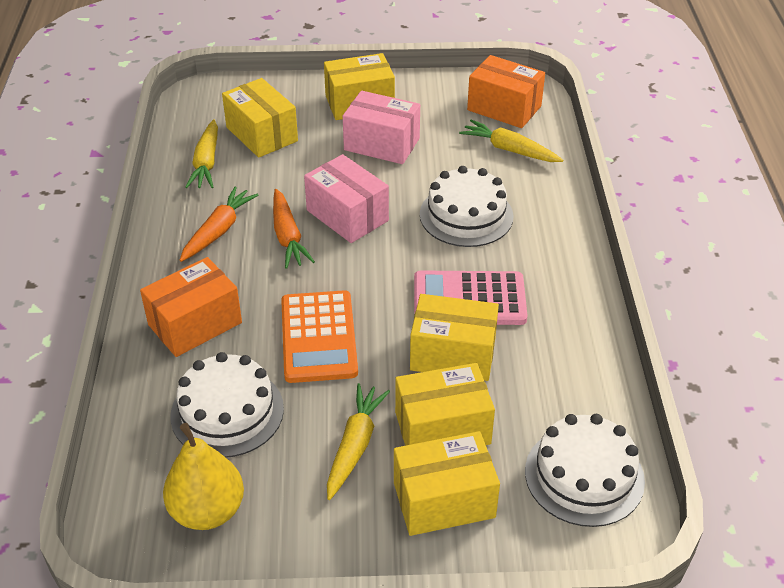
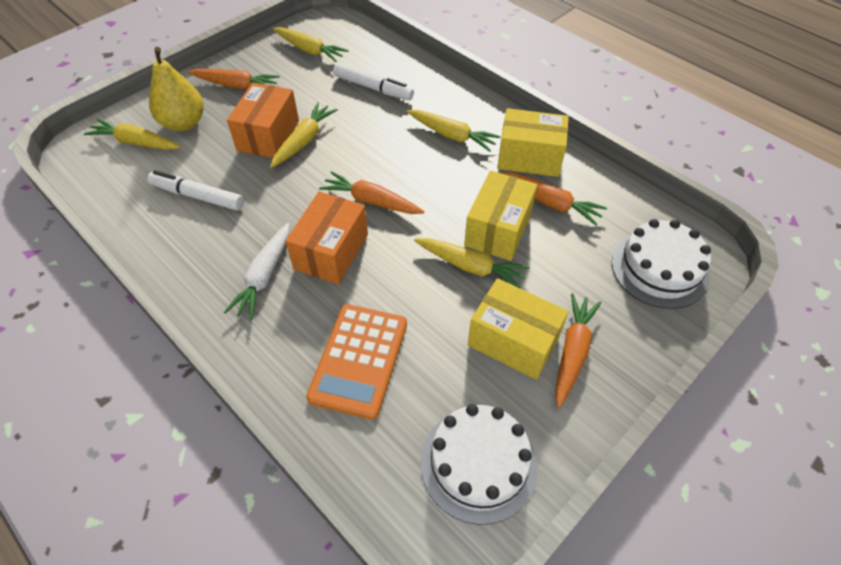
orange carrot: 2 -> 4
pink box: 2 -> 0
pink calculator: 1 -> 0
white cake: 3 -> 2
white carrot: 0 -> 1
white marker: 0 -> 2
yellow box: 5 -> 3
yellow carrot: 3 -> 5

